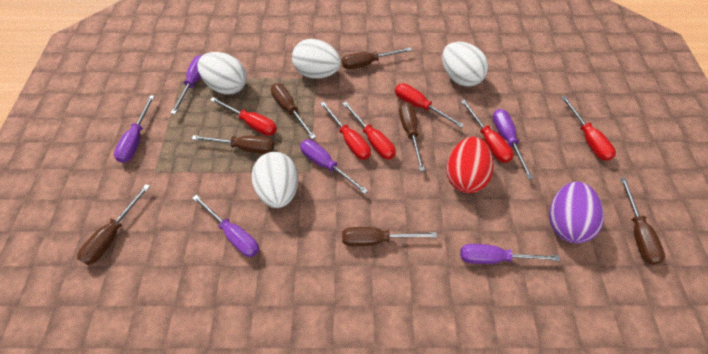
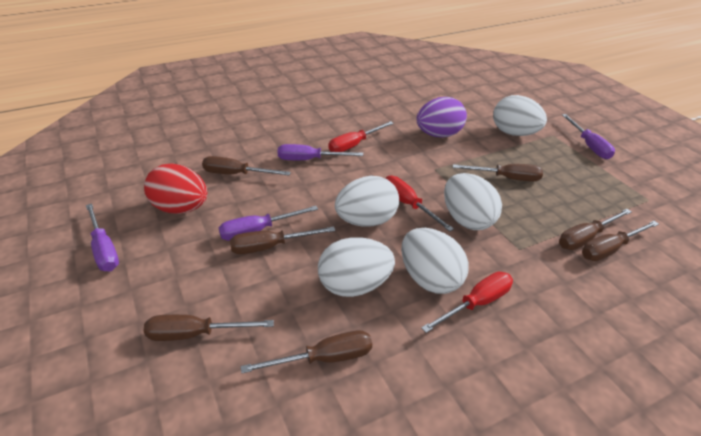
purple screwdriver: 6 -> 4
red screwdriver: 6 -> 3
white egg: 4 -> 5

